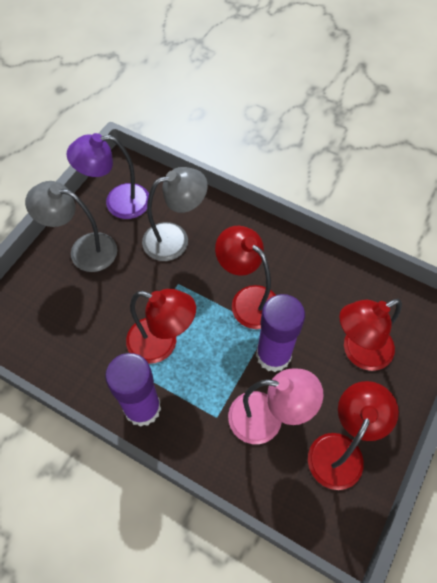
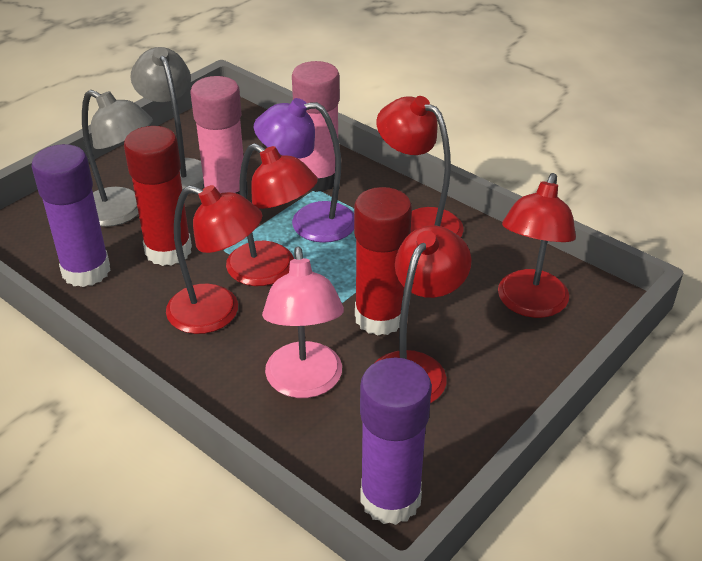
pink glue stick: 0 -> 2
red glue stick: 0 -> 2
red lamp: 4 -> 5

